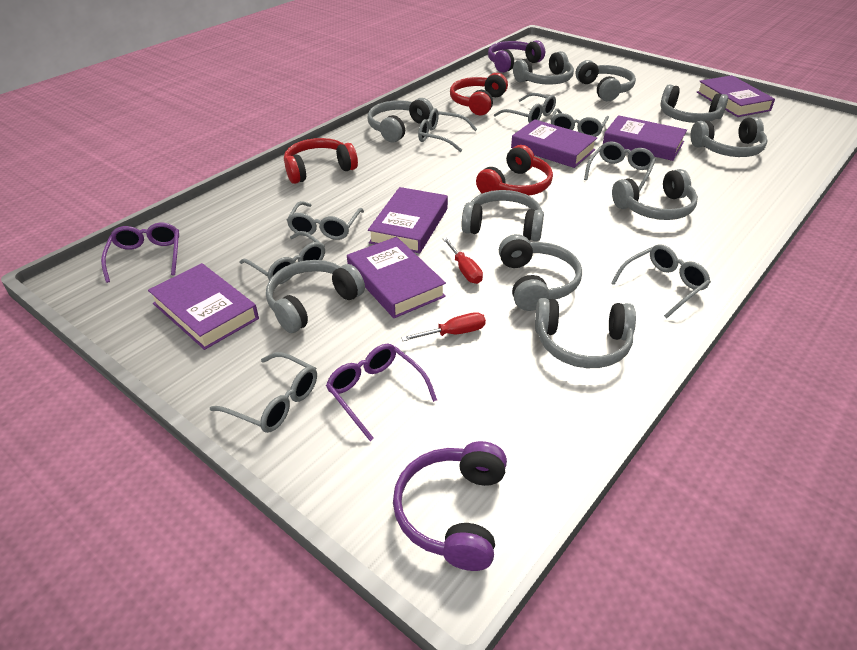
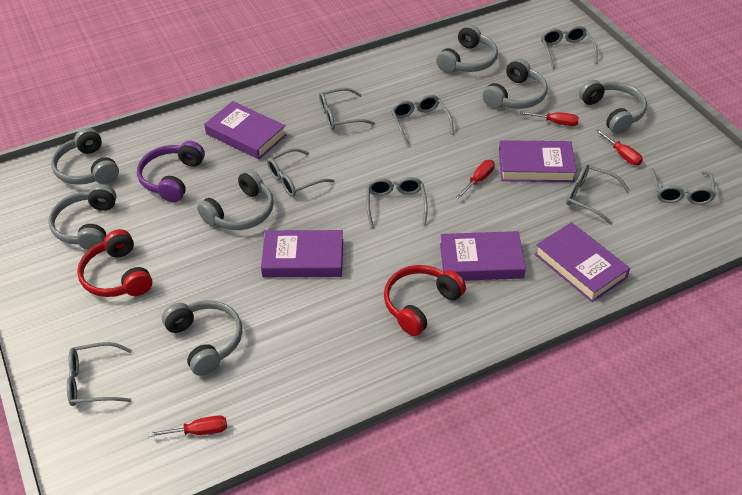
grey headphones: 10 -> 7
purple book: 6 -> 5
purple glasses: 2 -> 0
purple headphones: 2 -> 1
red headphones: 3 -> 2
red screwdriver: 2 -> 4

